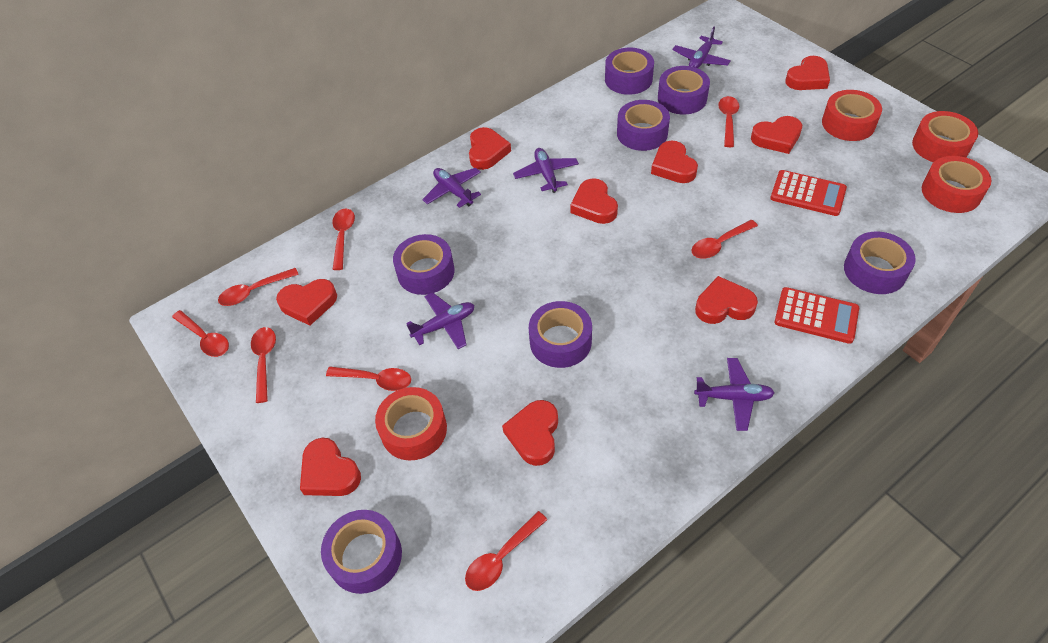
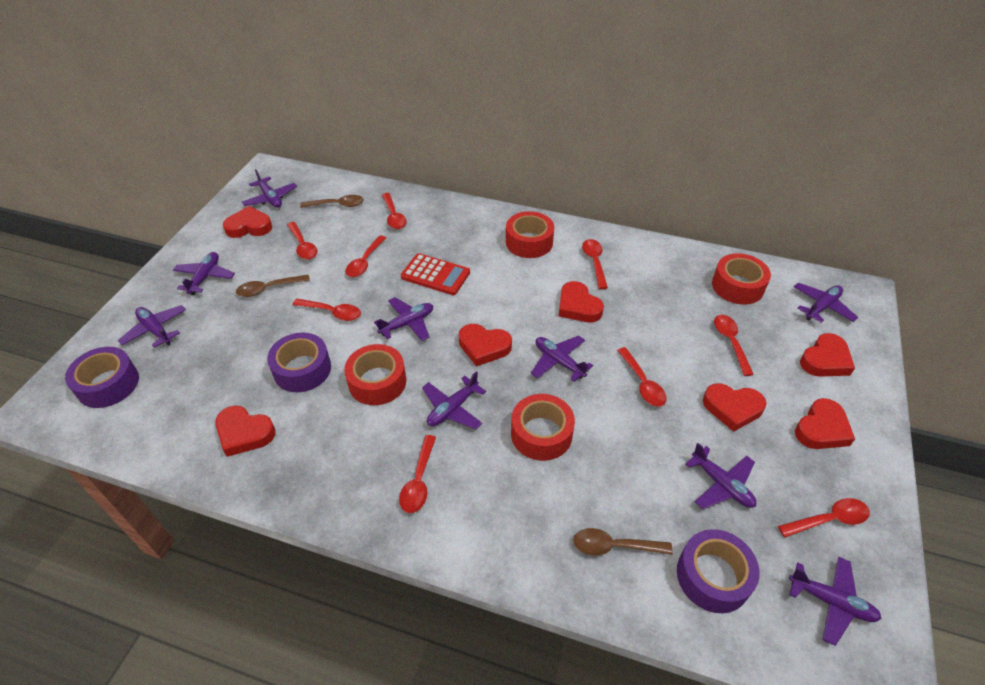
brown spoon: 0 -> 3
purple plane: 5 -> 9
purple tape: 7 -> 3
red calculator: 2 -> 1
red heart: 9 -> 7
red spoon: 8 -> 9

